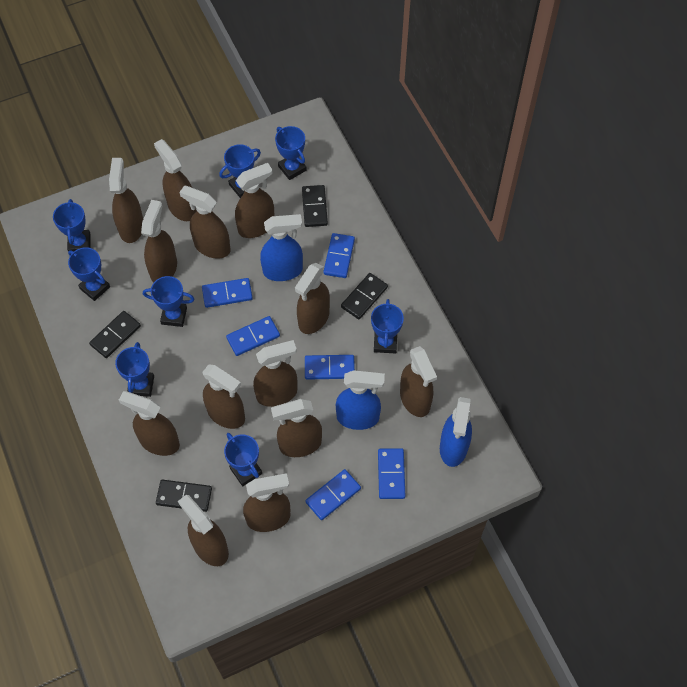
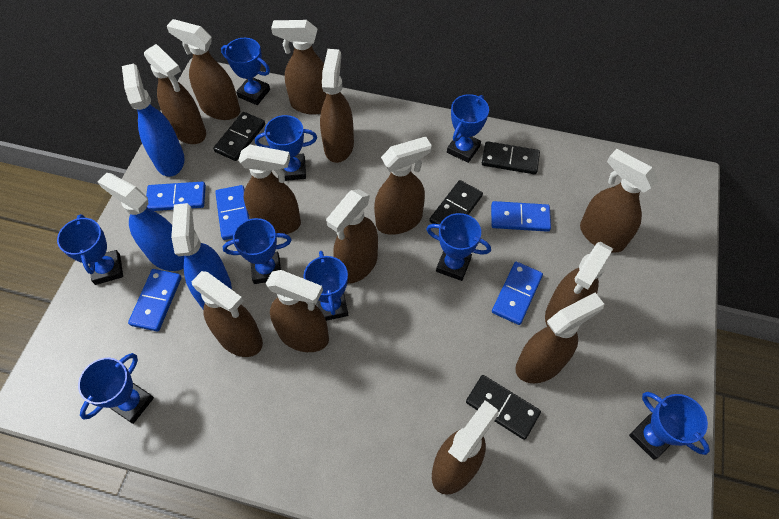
blue domino: 6 -> 5
blue trophy: 8 -> 9

